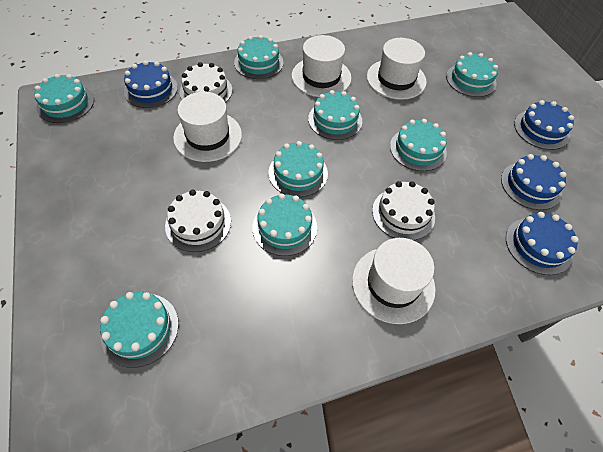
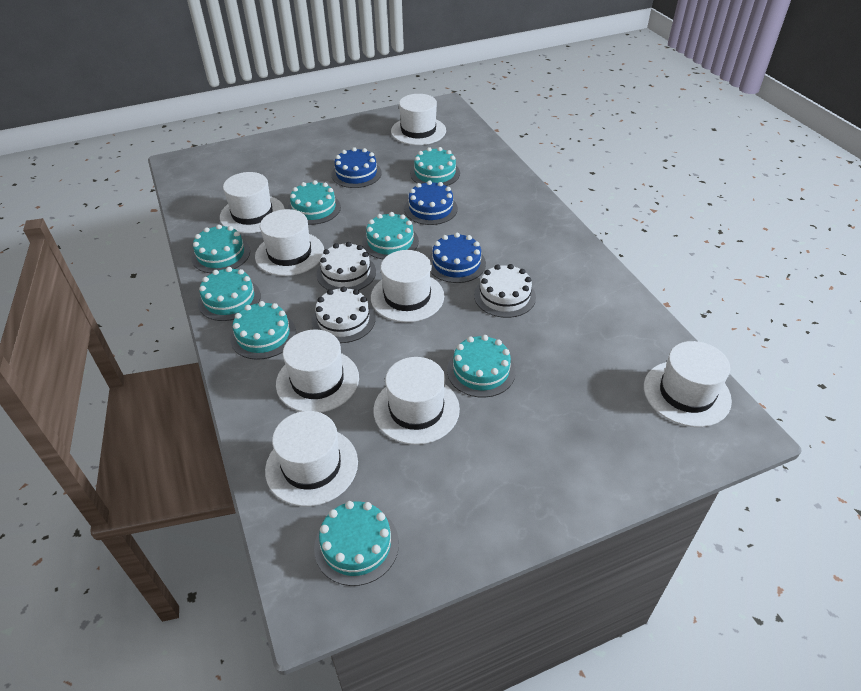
blue cake: 4 -> 3
white hat: 4 -> 8

